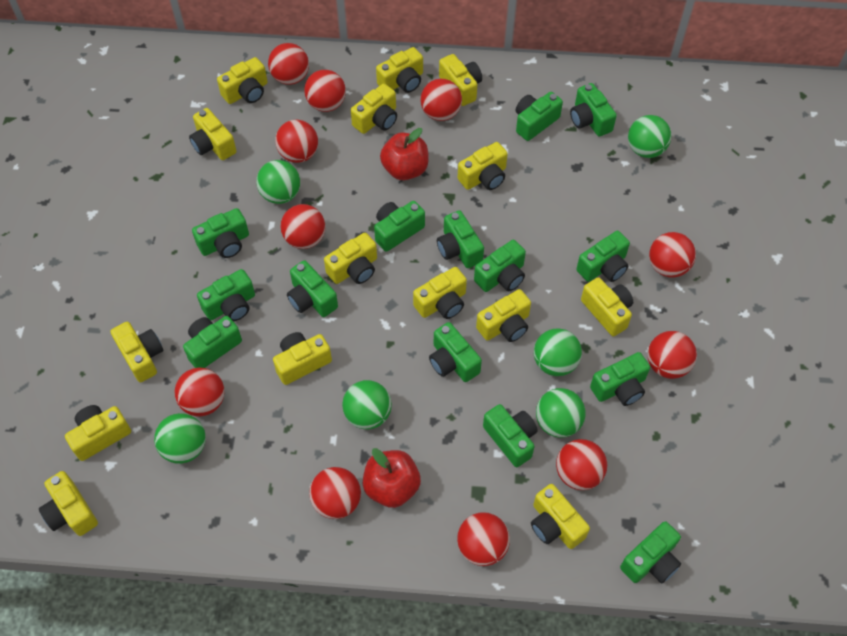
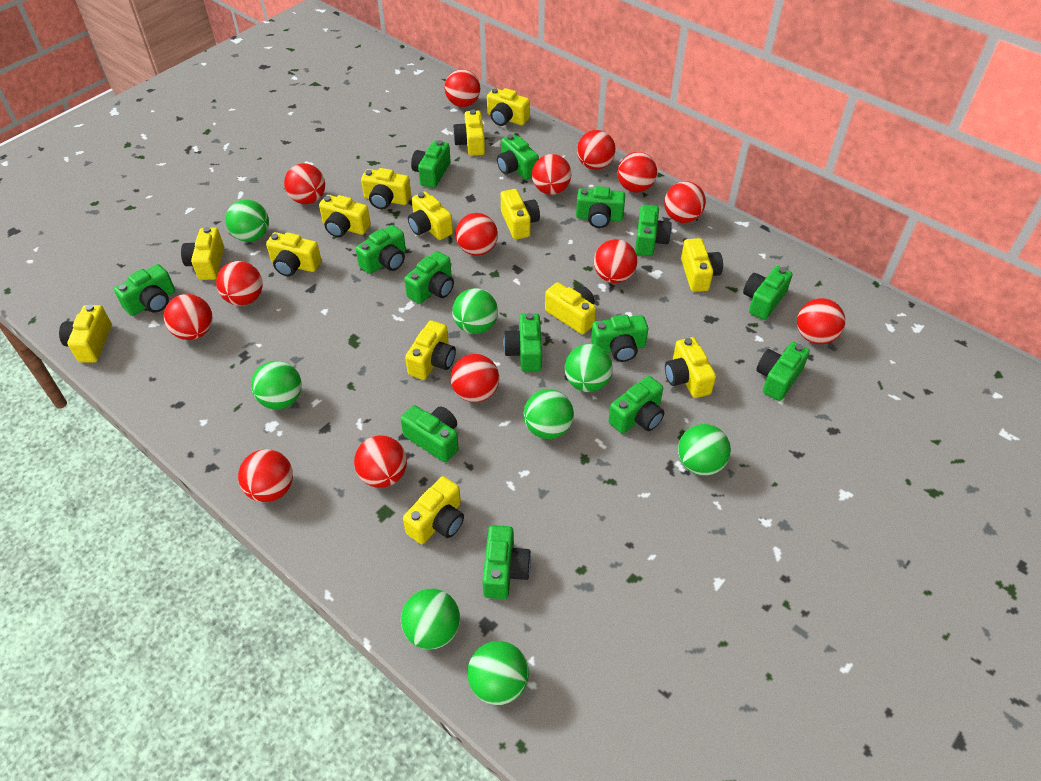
green ball: 6 -> 8
red apple: 2 -> 0
red ball: 11 -> 14
yellow camera: 15 -> 14

